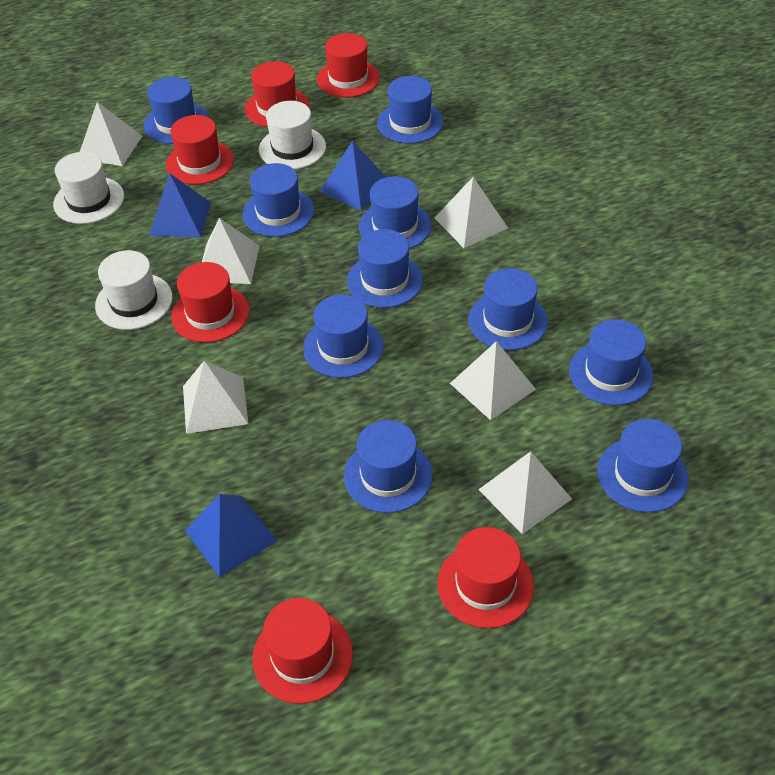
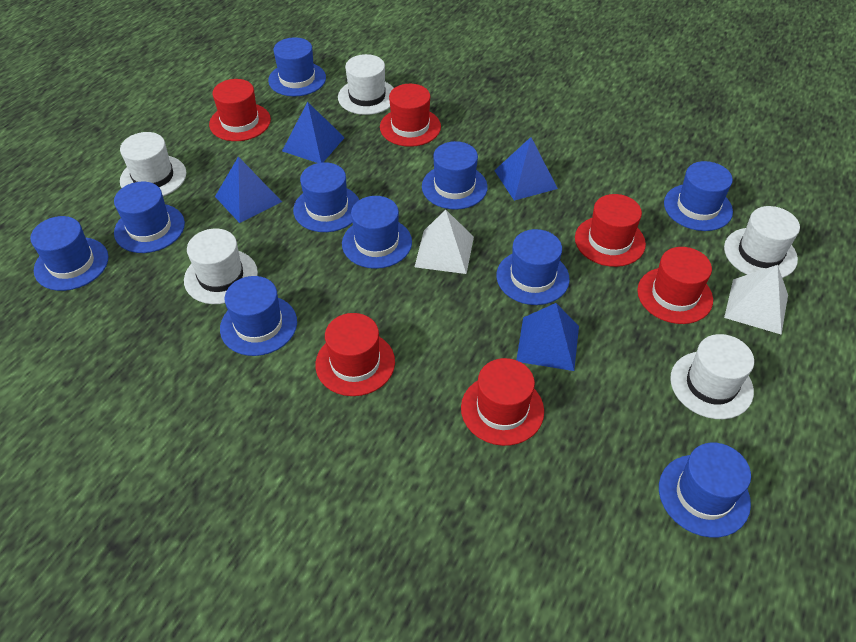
blue pyramid: 3 -> 4
white hat: 3 -> 5
white pyramid: 6 -> 2

